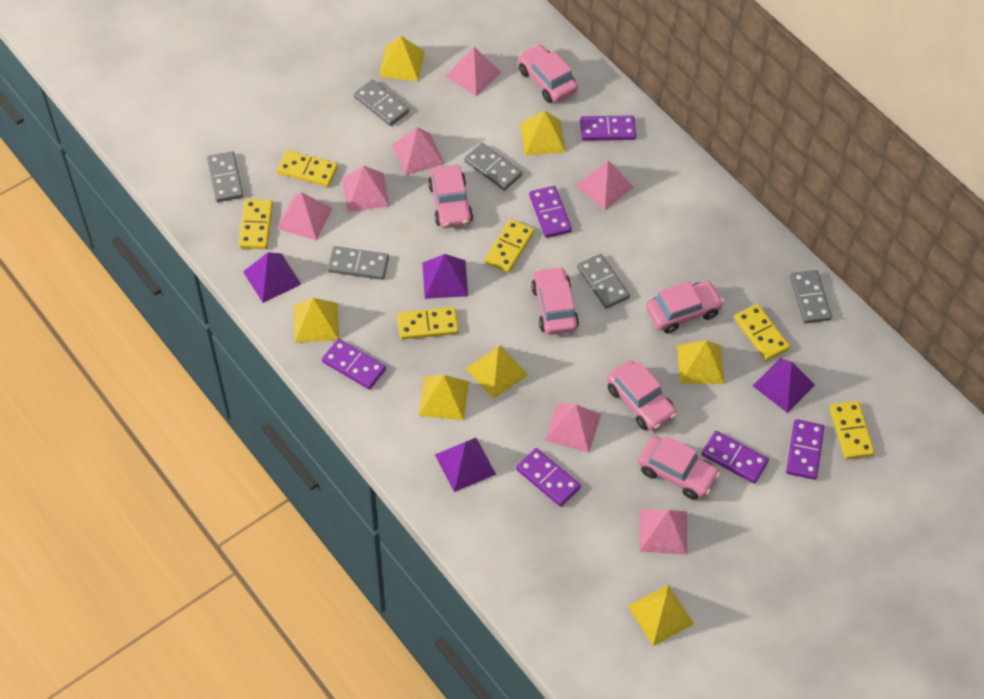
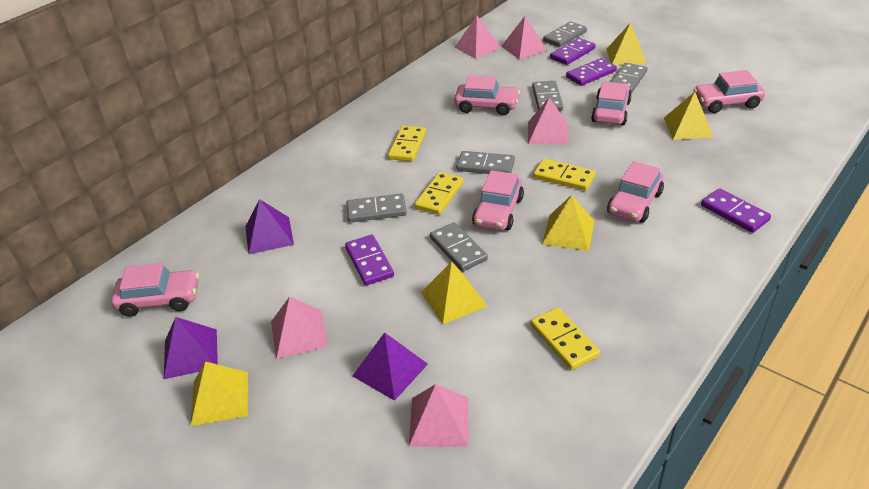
pink pyramid: 7 -> 5
purple domino: 6 -> 4
purple pyramid: 4 -> 3
yellow domino: 6 -> 4
yellow pyramid: 7 -> 5

